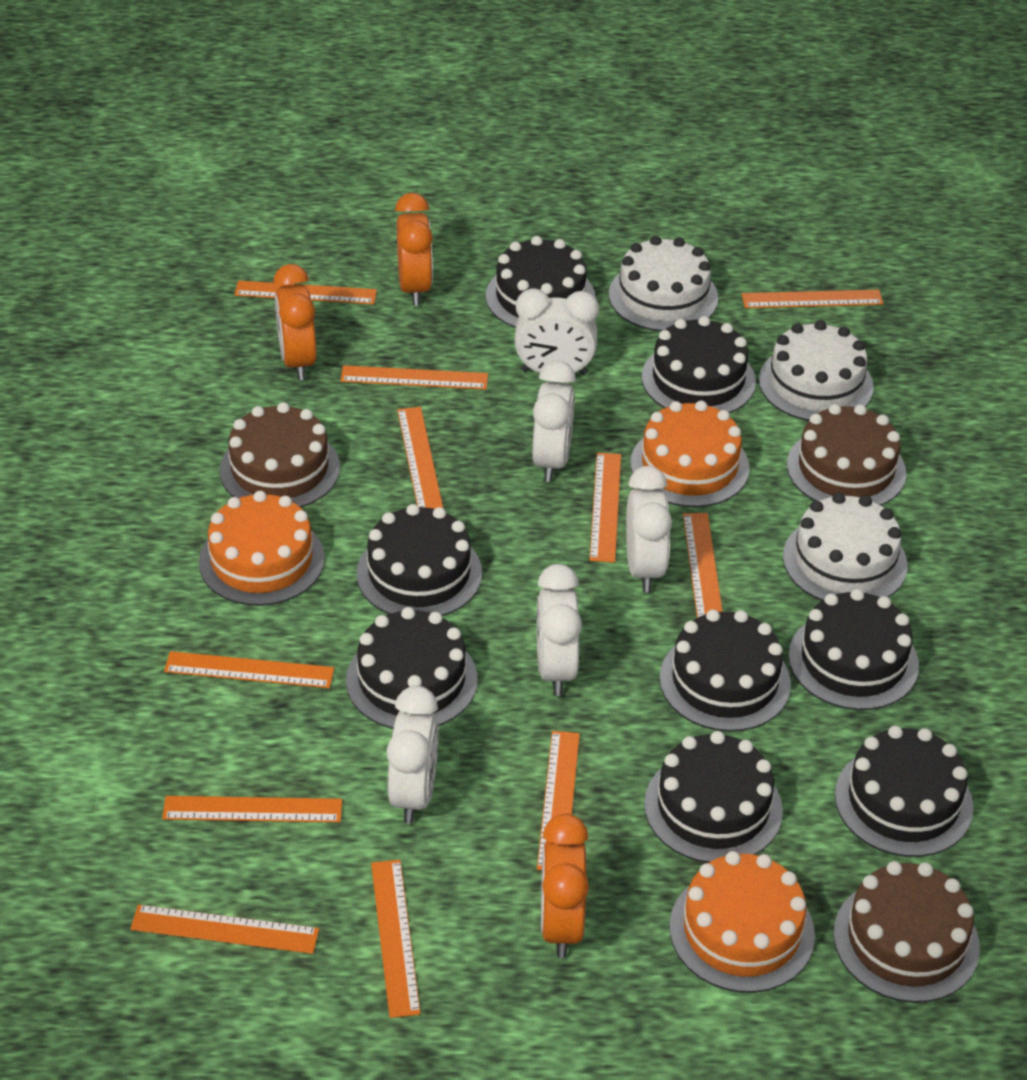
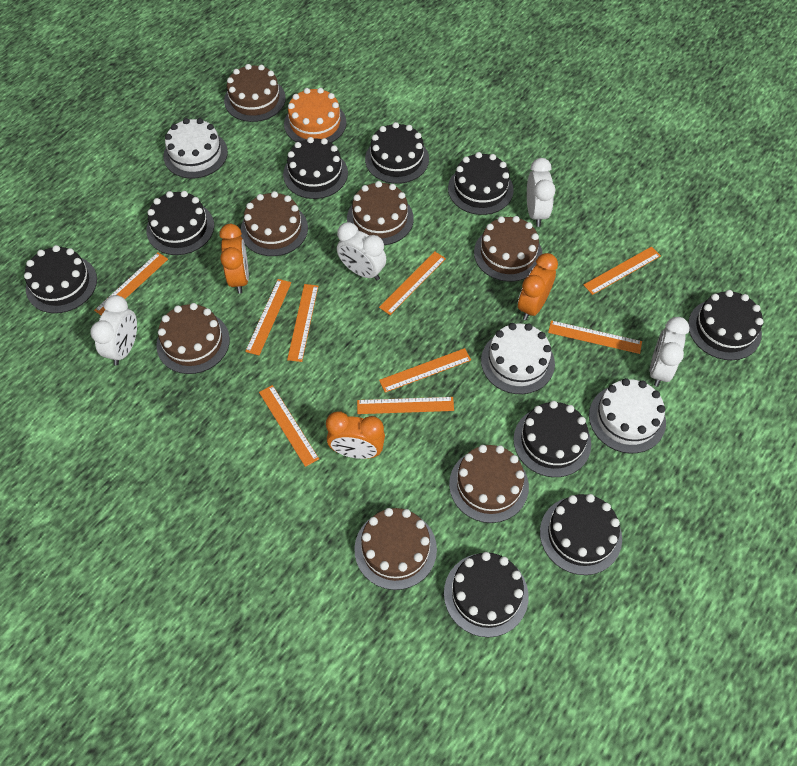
black cake: 8 -> 9
brown cake: 3 -> 7
orange cake: 3 -> 1
orange ruler: 11 -> 9
white clock: 5 -> 4

